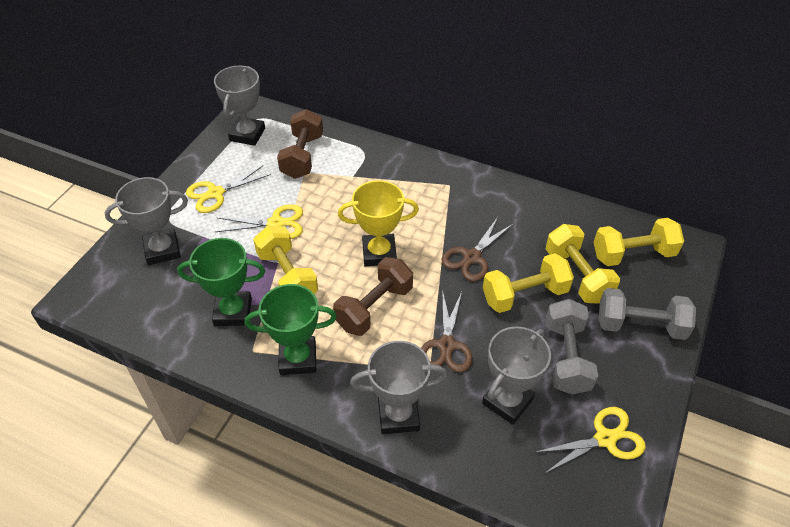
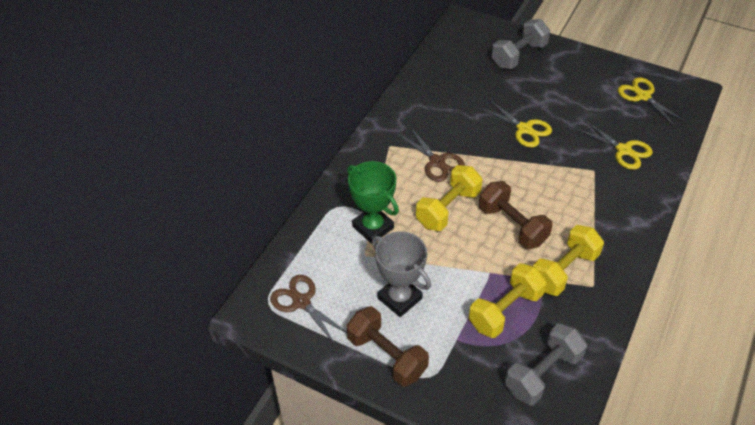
green trophy: 2 -> 1
grey trophy: 4 -> 1
yellow dumbbell: 4 -> 3
yellow trophy: 1 -> 0

